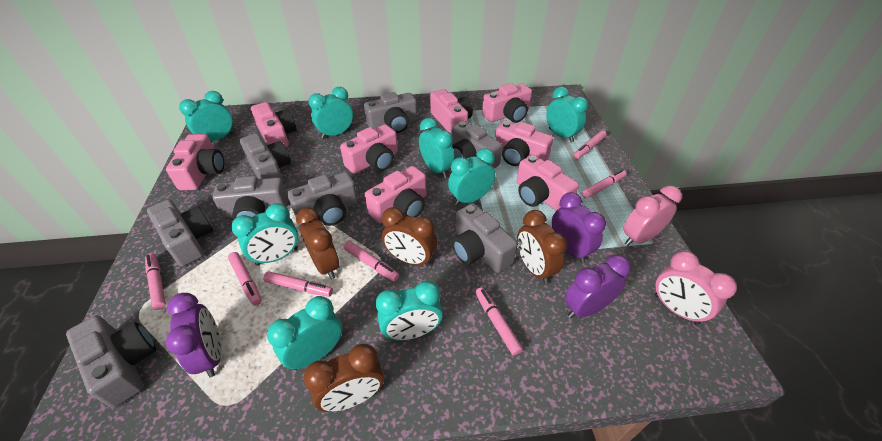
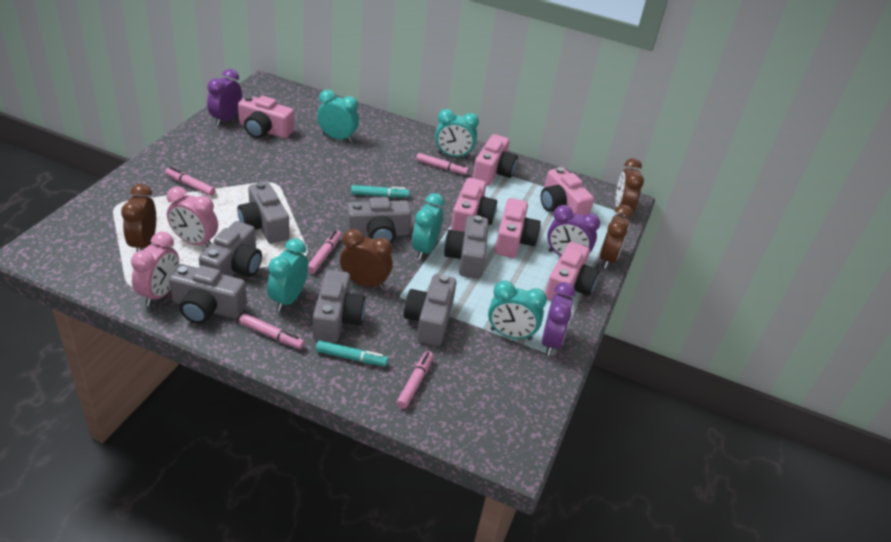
grey camera: 8 -> 7
pink camera: 8 -> 6
pink marker: 7 -> 5
turquoise clock: 8 -> 5
turquoise marker: 0 -> 2

